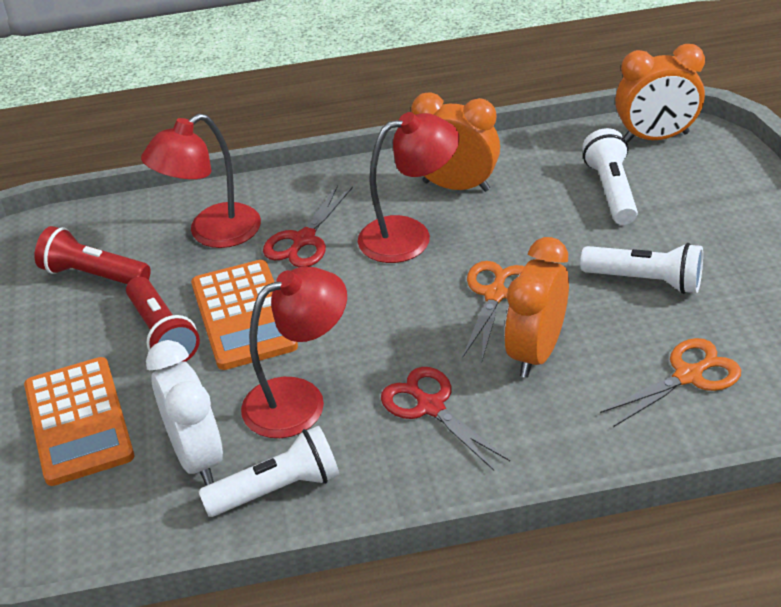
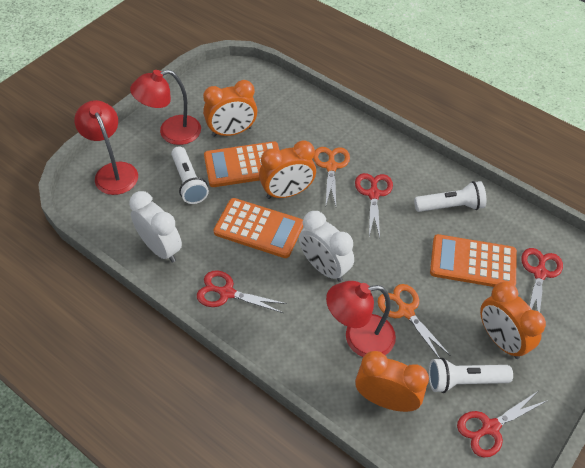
orange calculator: 2 -> 3
orange clock: 3 -> 4
red flashlight: 2 -> 0
red scissors: 2 -> 4
white clock: 1 -> 2

